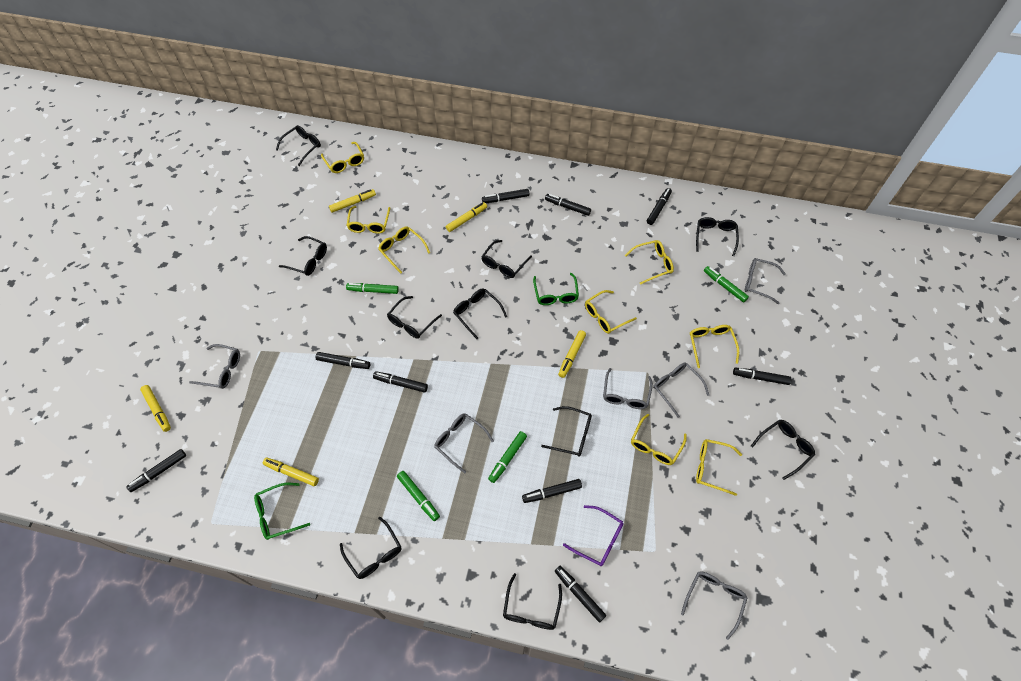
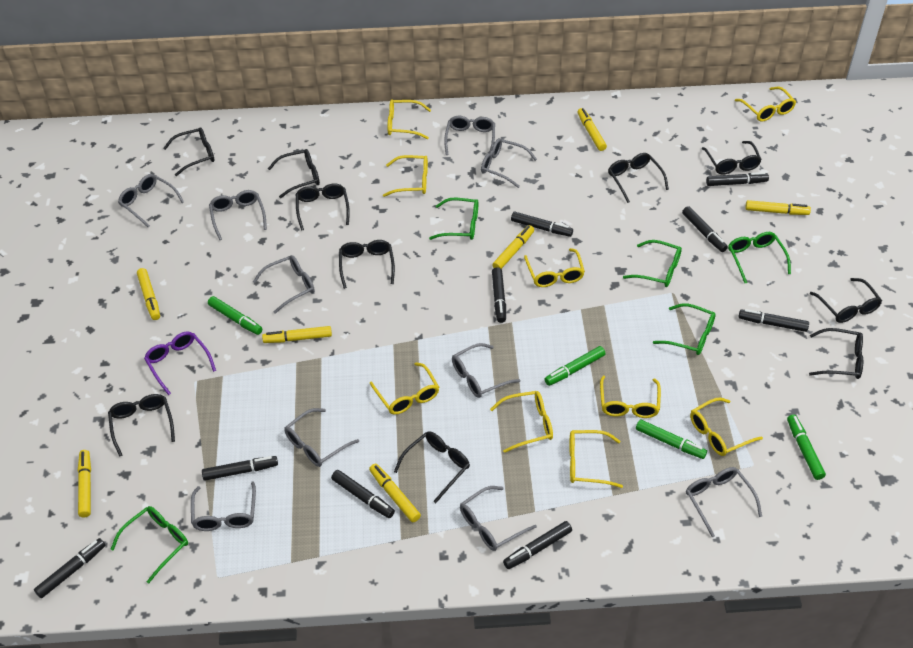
green glasses: 2 -> 5
grey glasses: 6 -> 10
yellow glasses: 8 -> 9
yellow marker: 5 -> 7

